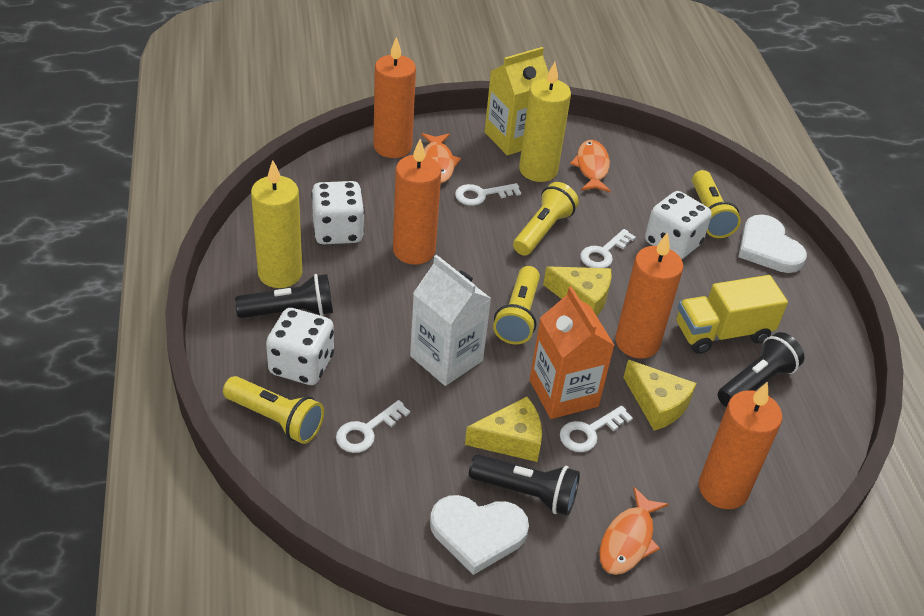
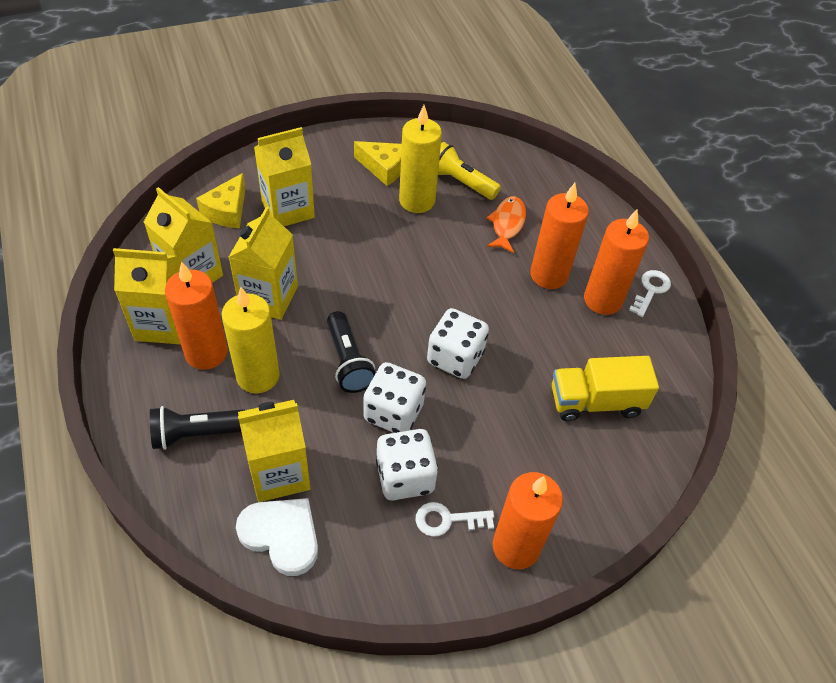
black flashlight: 3 -> 2
orange carton: 1 -> 0
orange fish: 3 -> 1
white carton: 1 -> 0
white heart: 2 -> 1
white key: 4 -> 2
yellow carton: 1 -> 5
yellow cheese: 3 -> 2
yellow flashlight: 4 -> 1

